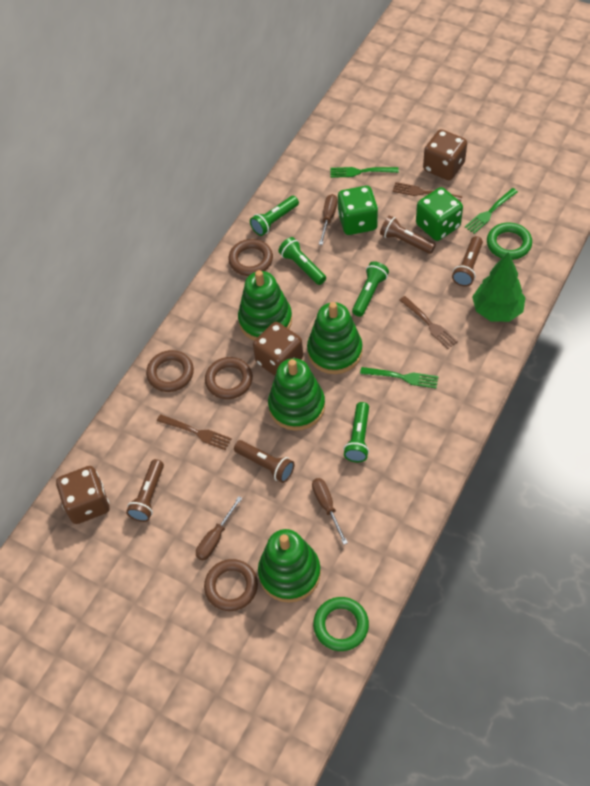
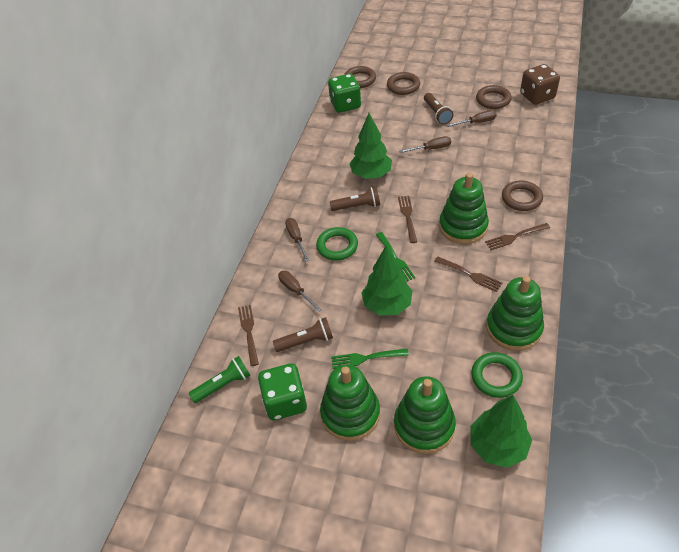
brown dice: 3 -> 1
brown flashlight: 4 -> 3
brown fork: 3 -> 4
brown screwdriver: 3 -> 4
green flashlight: 4 -> 1
green fork: 3 -> 2
green tree: 1 -> 3

